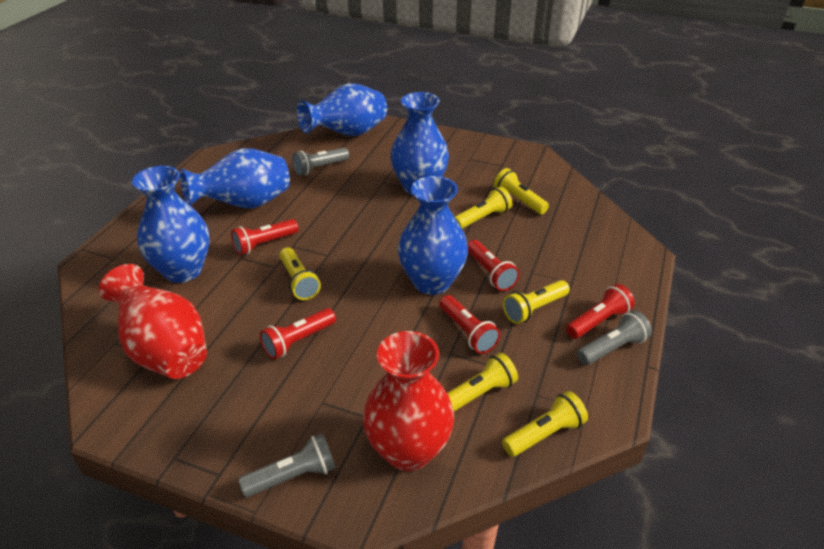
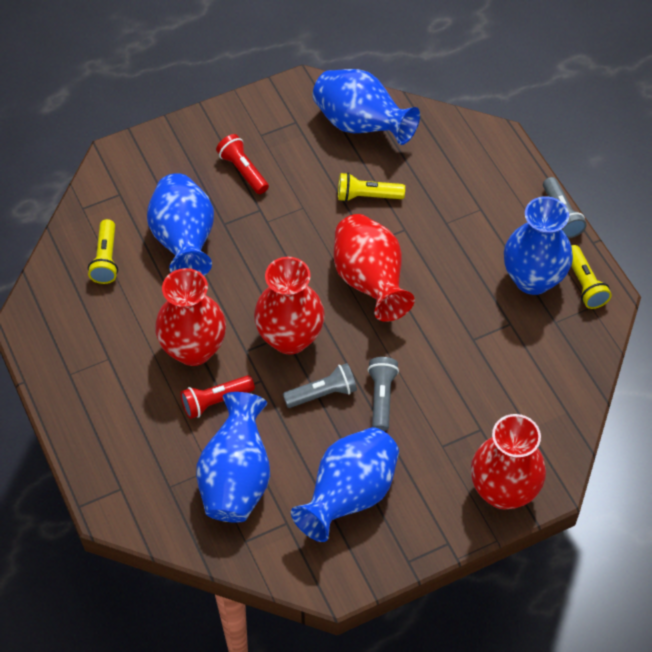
red flashlight: 5 -> 2
red vase: 2 -> 4
yellow flashlight: 6 -> 3

